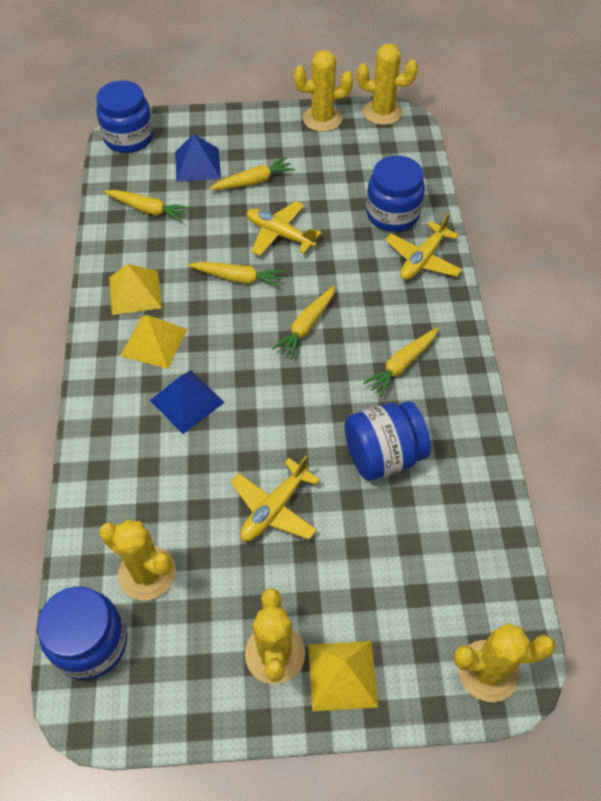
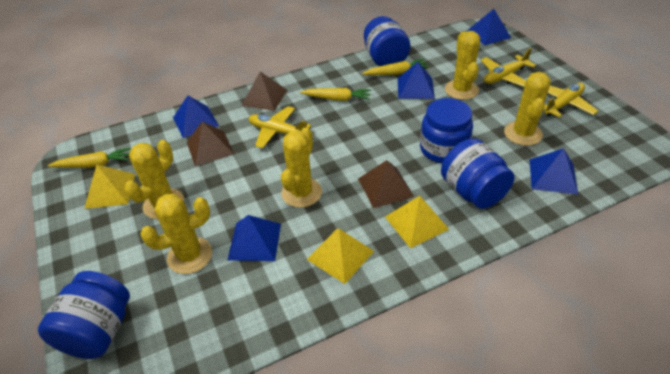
blue pyramid: 2 -> 5
brown pyramid: 0 -> 3
yellow carrot: 5 -> 3

